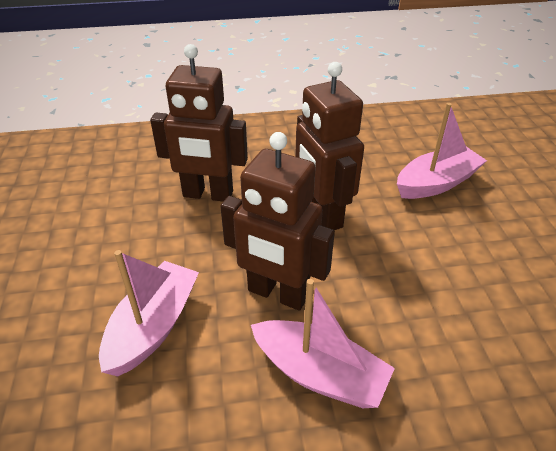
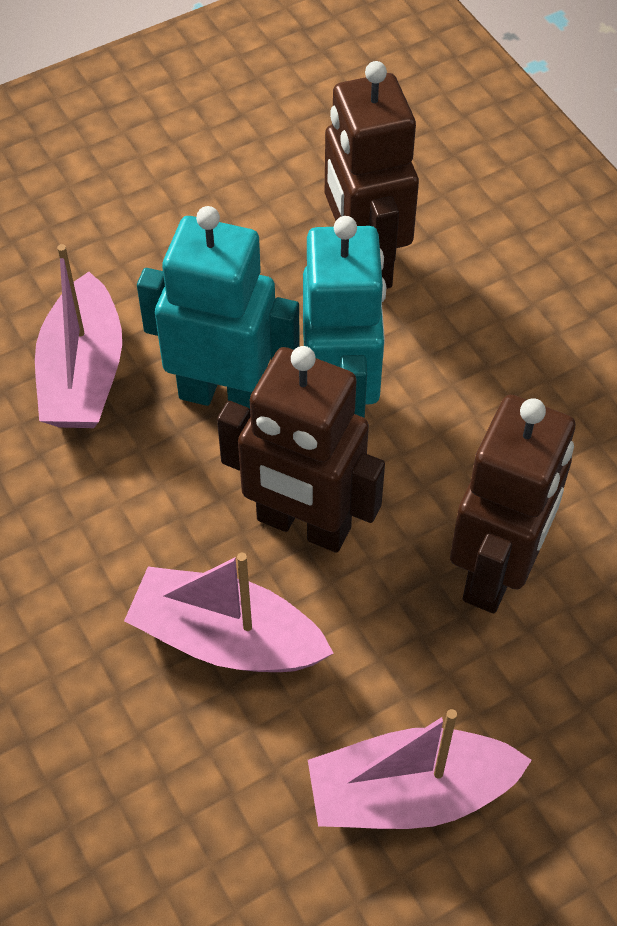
turquoise robot: 0 -> 2

